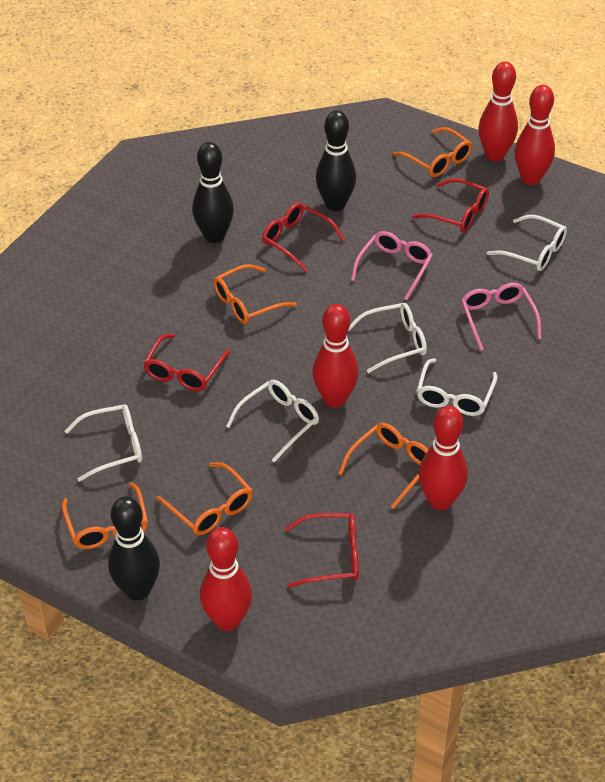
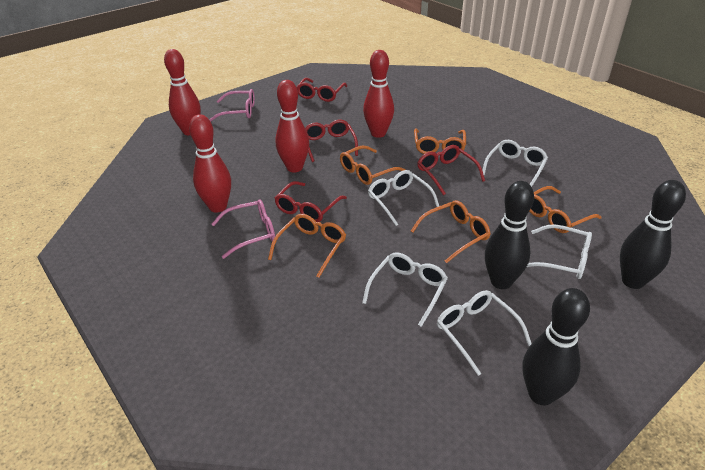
red bowling pin: 5 -> 4

